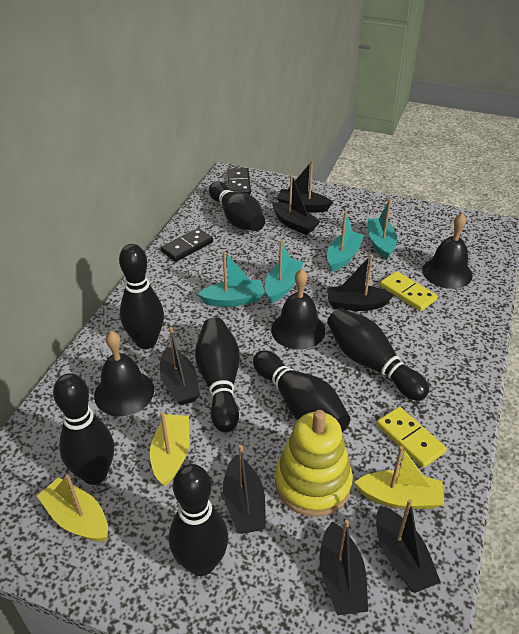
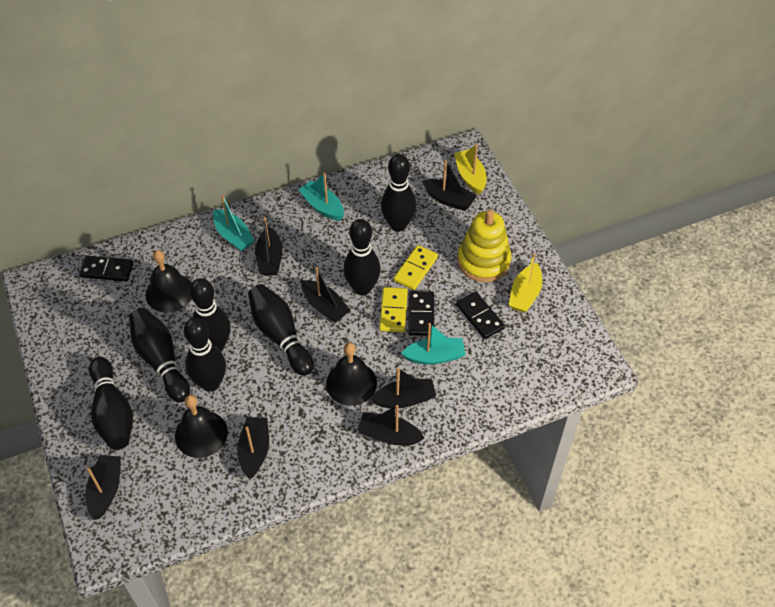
black domino: 2 -> 3
turquoise boat: 4 -> 3
yellow boat: 3 -> 2

